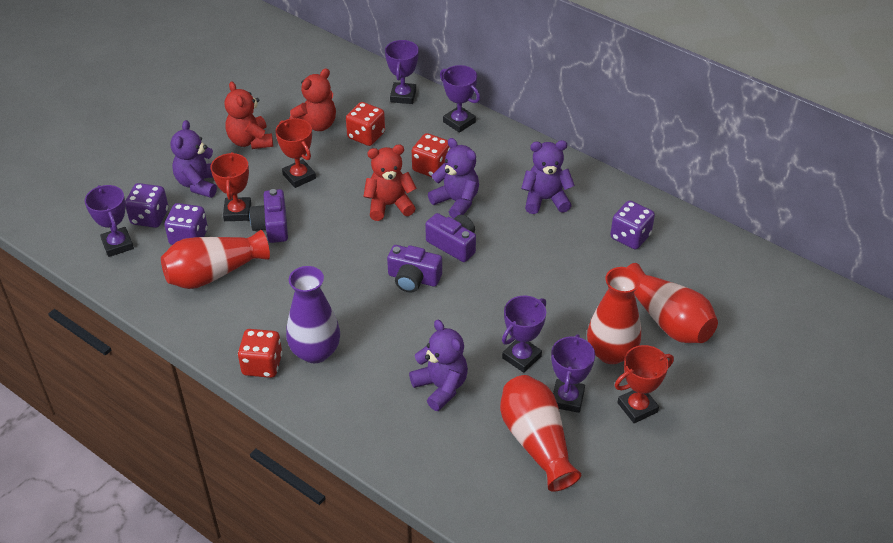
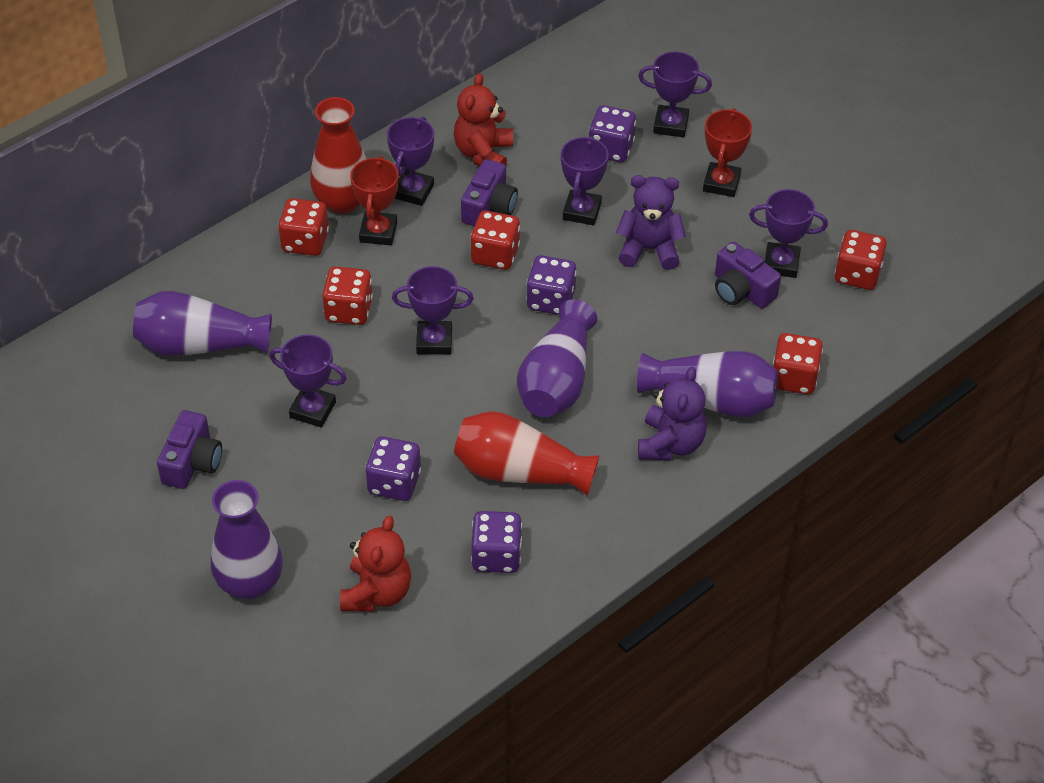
purple dice: 3 -> 4
purple teddy bear: 4 -> 2
purple trophy: 5 -> 6
purple vase: 1 -> 4
red dice: 3 -> 5
red teddy bear: 3 -> 2
red trophy: 3 -> 2
red vase: 4 -> 2

